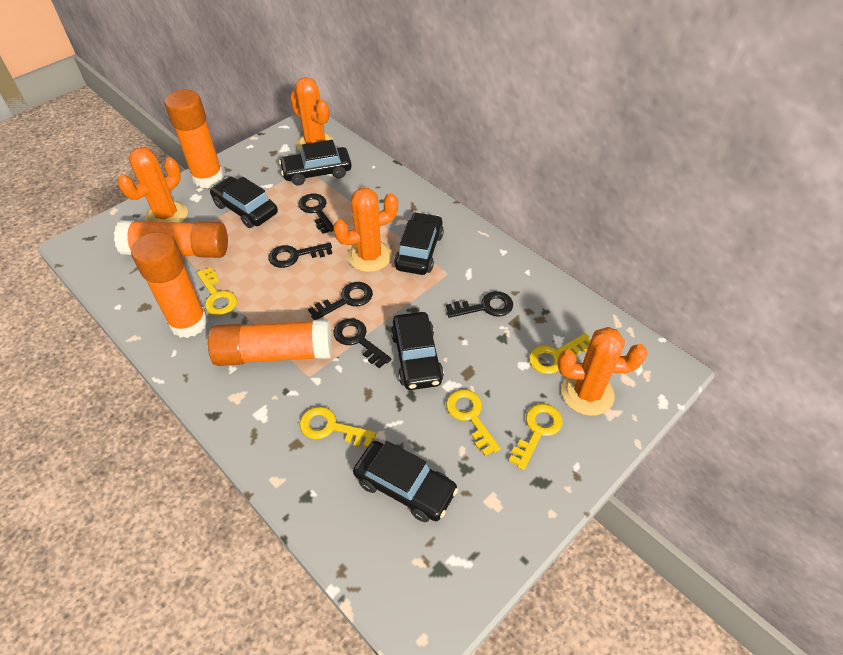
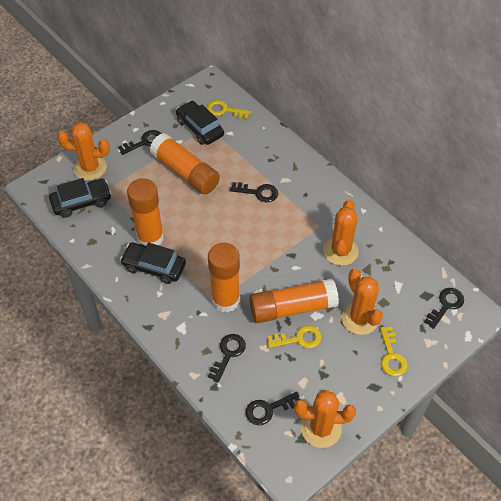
black car: 5 -> 3
yellow key: 5 -> 3

